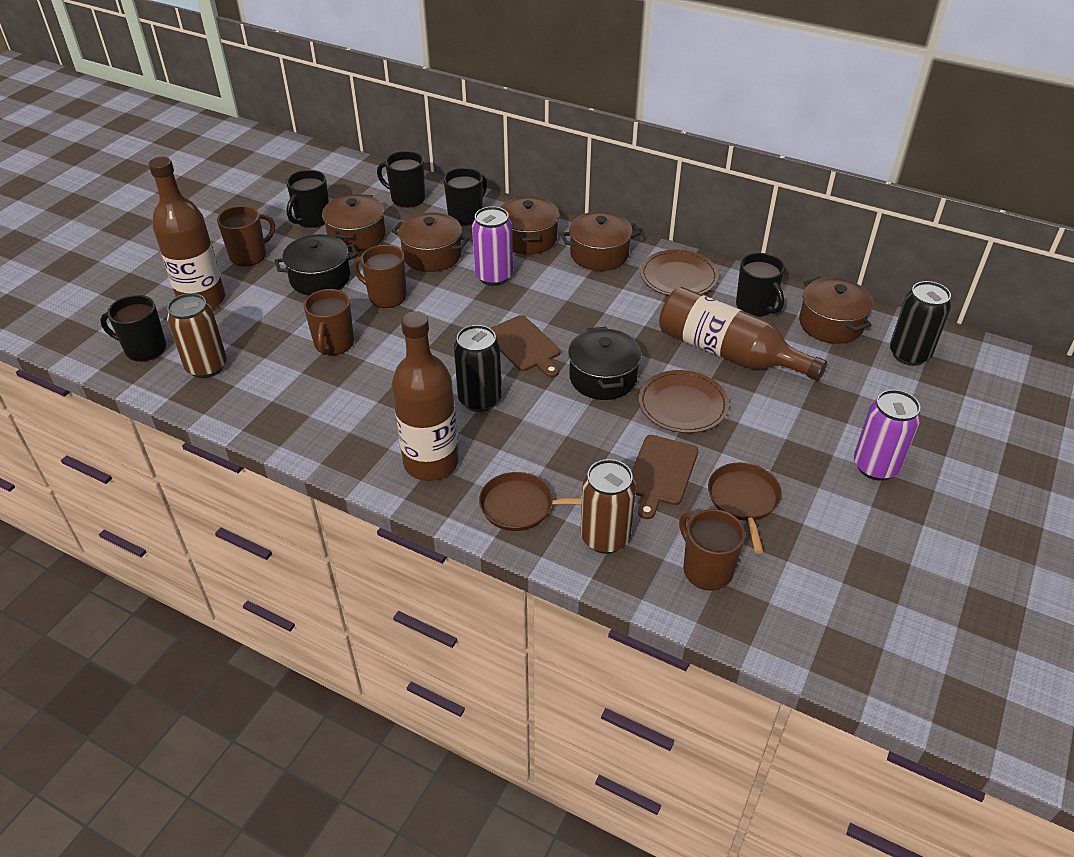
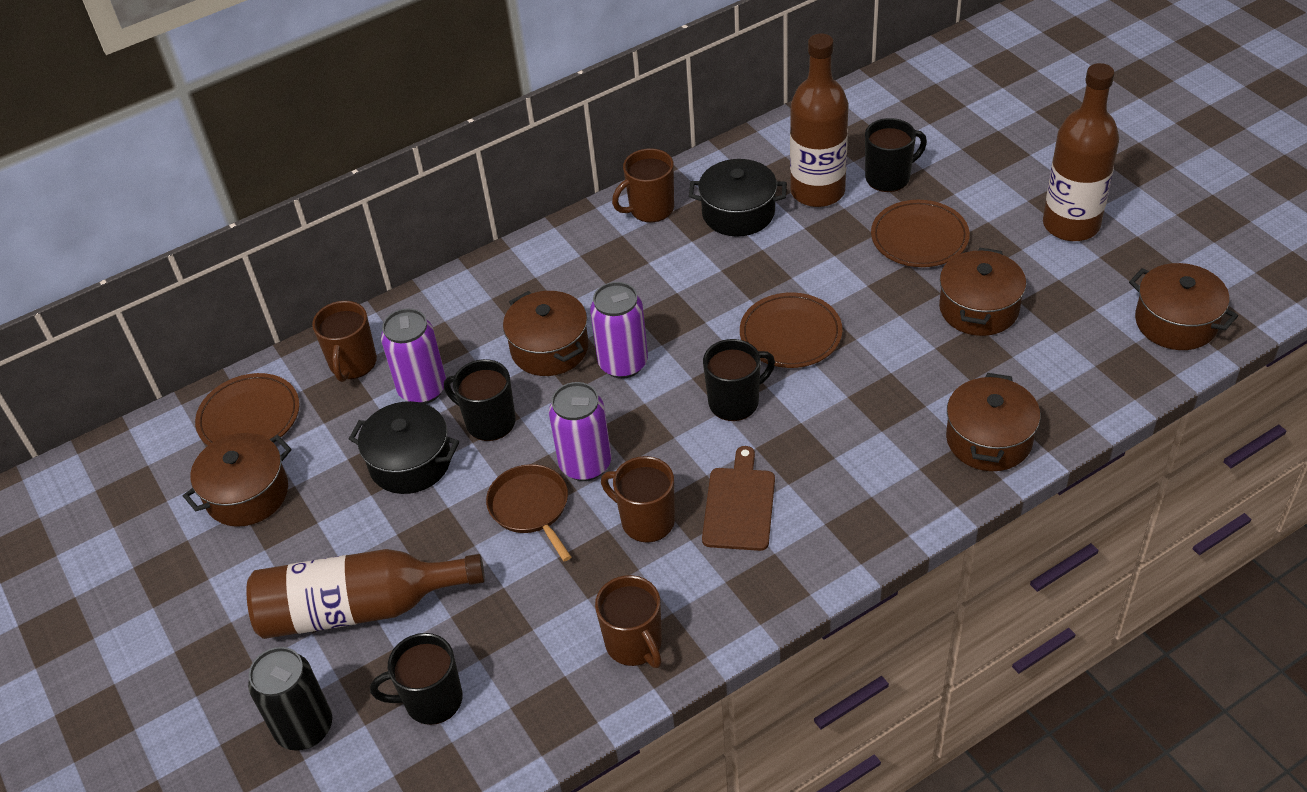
black can: 2 -> 1
black mug: 5 -> 4
brown can: 2 -> 0
brown cutting board: 2 -> 1
brown pan: 2 -> 1
brown plate: 2 -> 3
purple can: 2 -> 3

